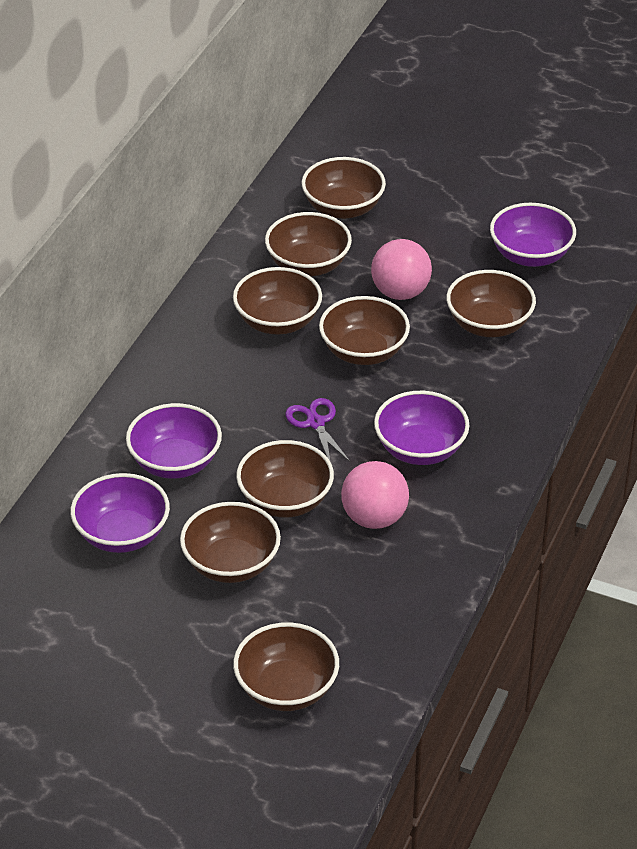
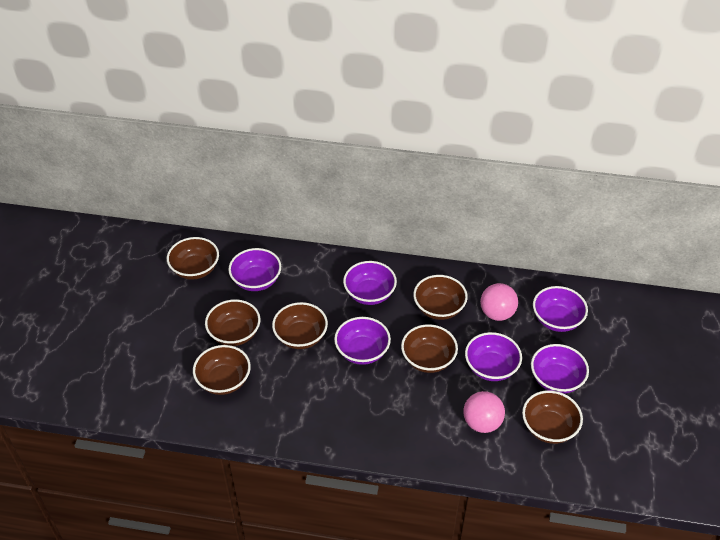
brown bowl: 8 -> 7
purple bowl: 4 -> 6
purple scissors: 1 -> 0

